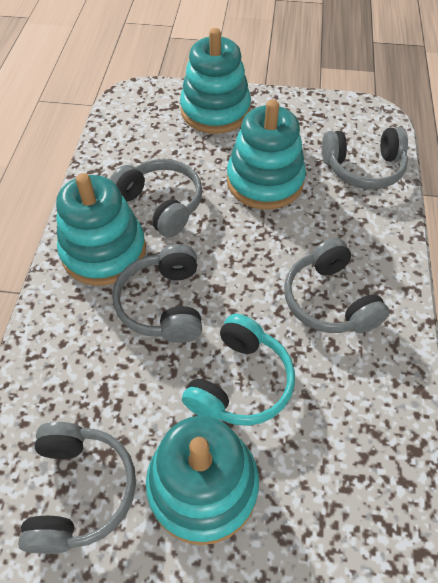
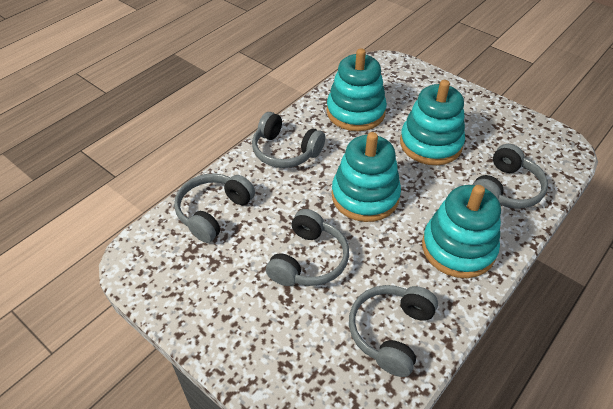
turquoise headphones: 1 -> 0

